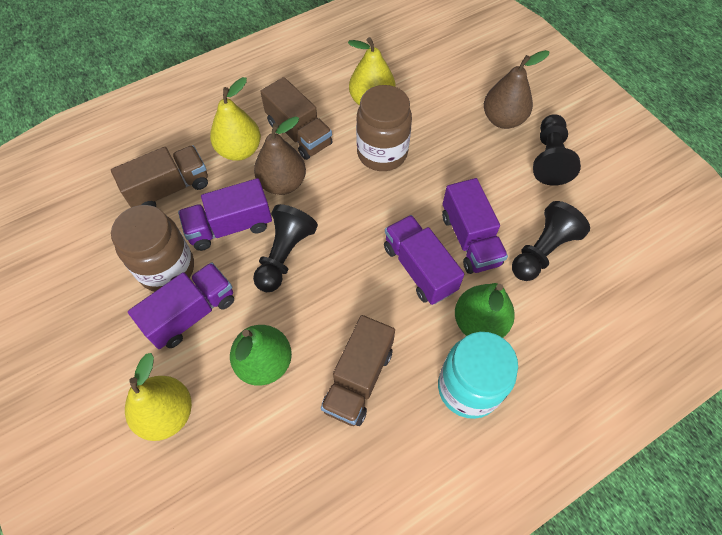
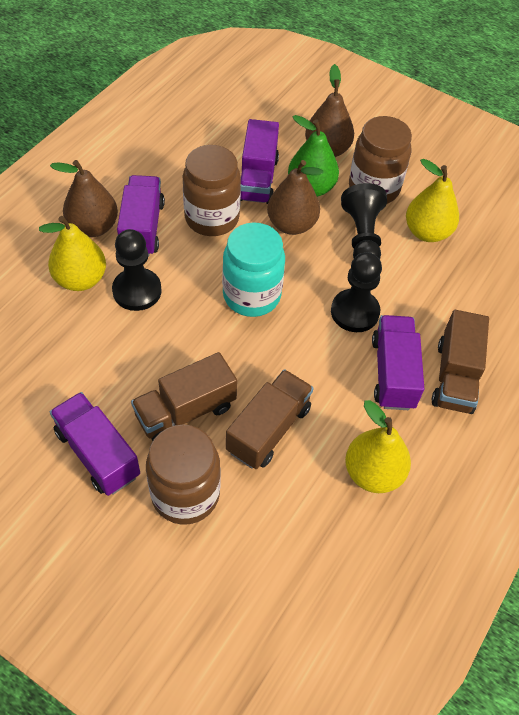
brown jar: 2 -> 3
brown pear: 2 -> 3
green pear: 2 -> 1

